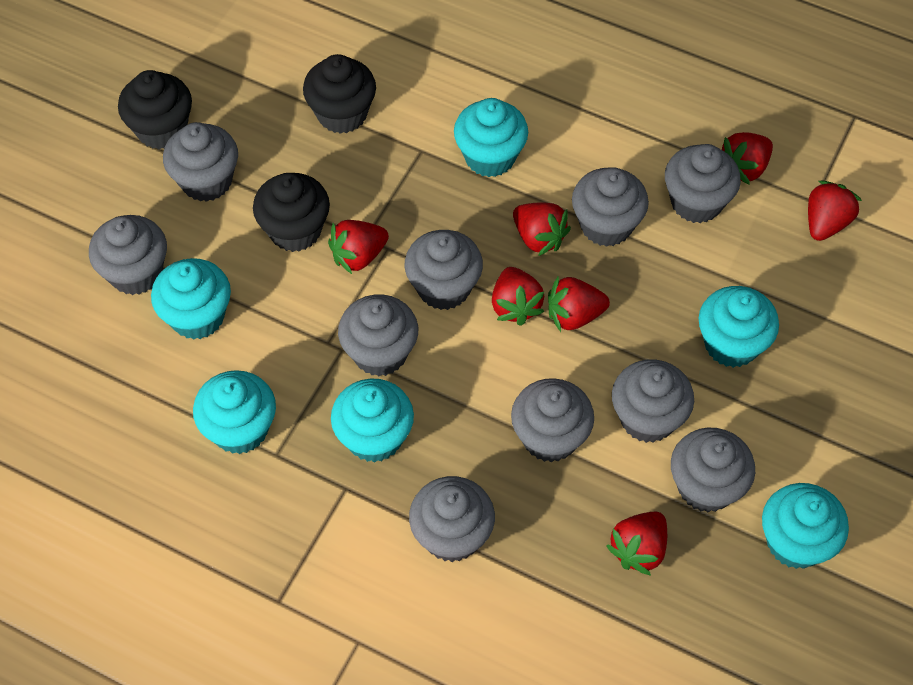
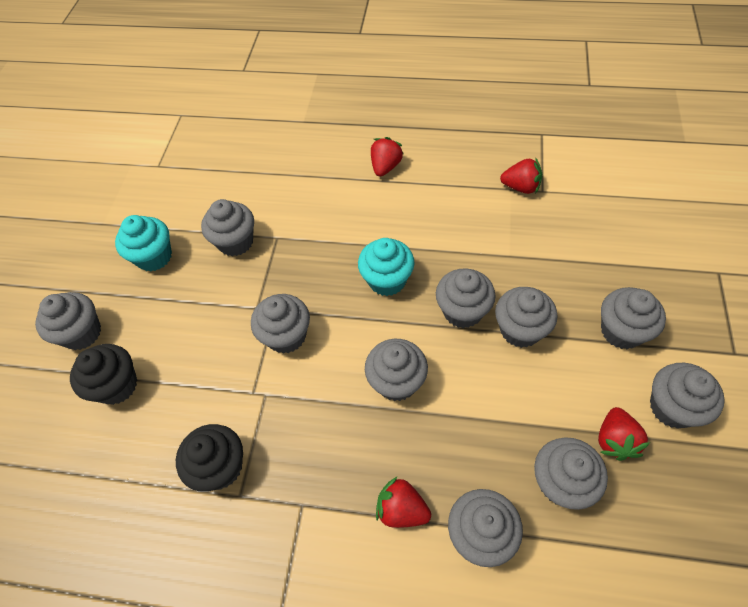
black cupcake: 3 -> 2
red strawberry: 7 -> 4
turquoise cupcake: 6 -> 2

